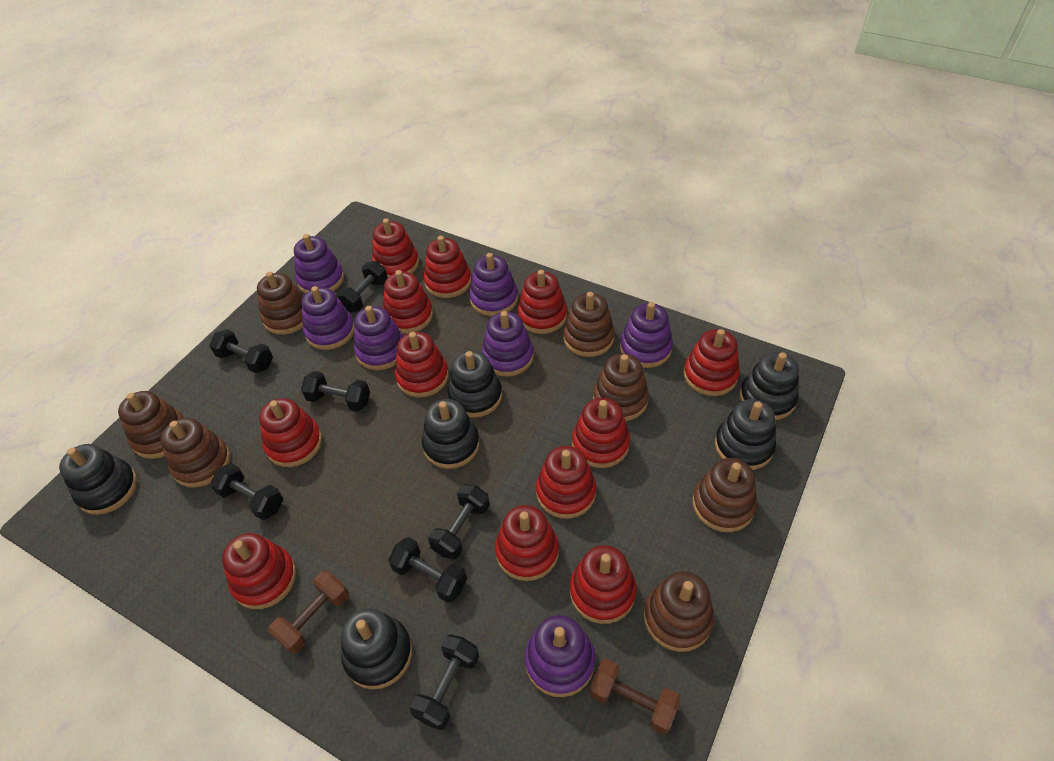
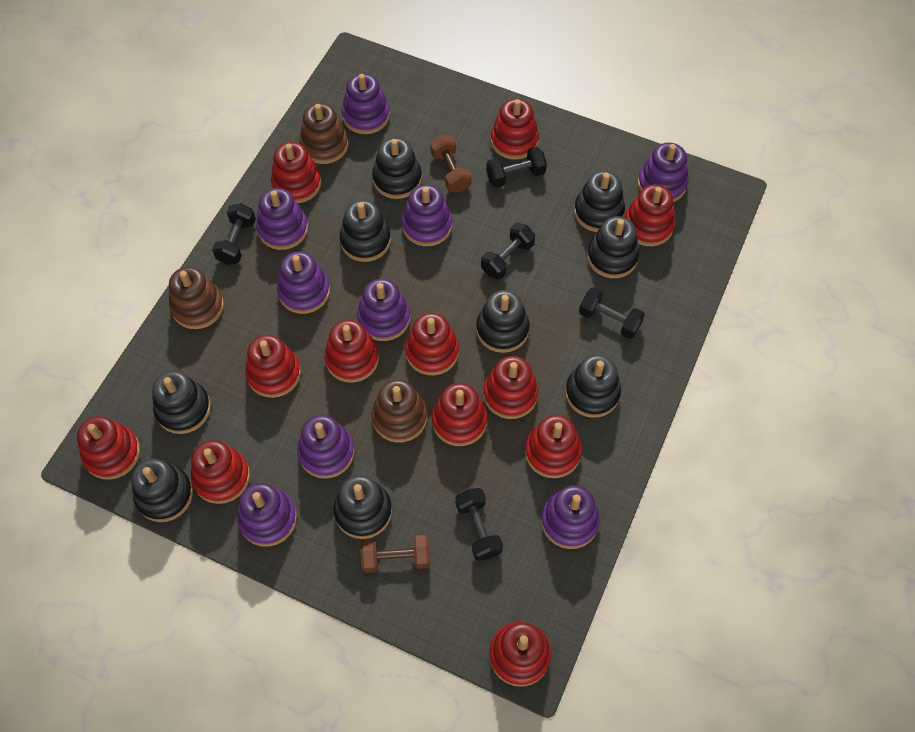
black dumbbell: 7 -> 5
black stacking toy: 6 -> 9
brown stacking toy: 7 -> 3
purple stacking toy: 7 -> 9

